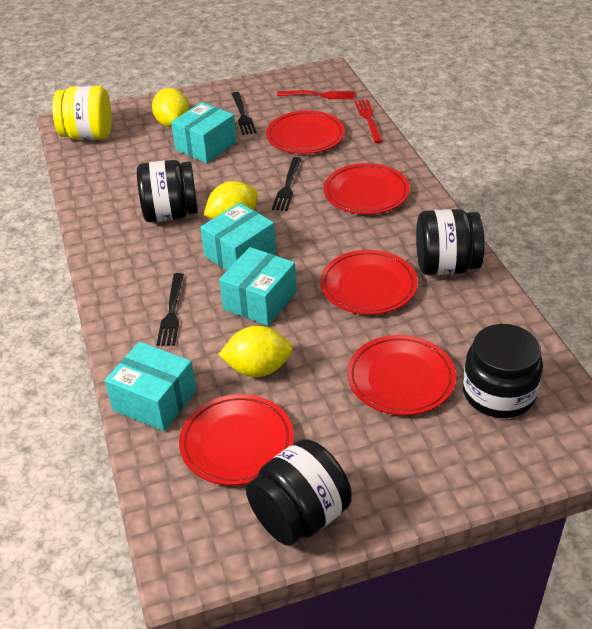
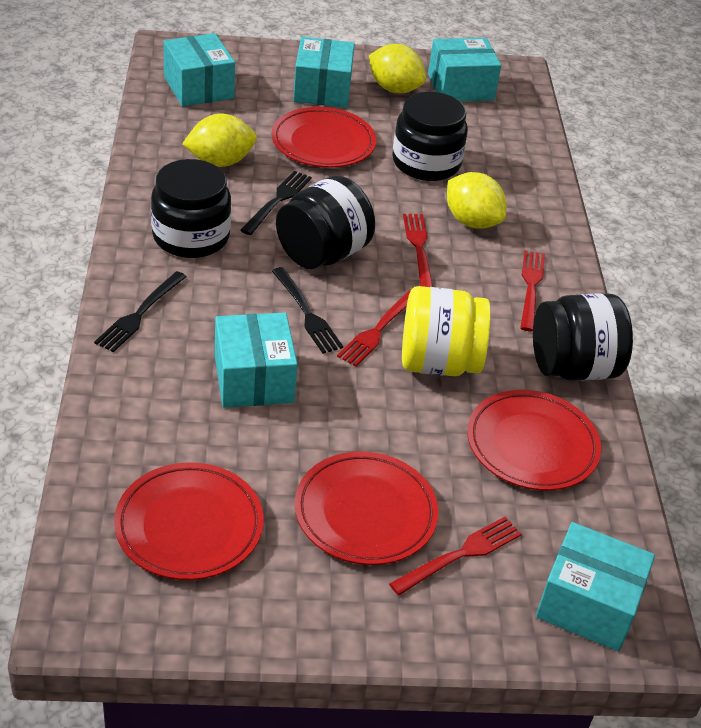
red fork: 2 -> 4
red plate: 5 -> 4
turquoise box: 4 -> 5

